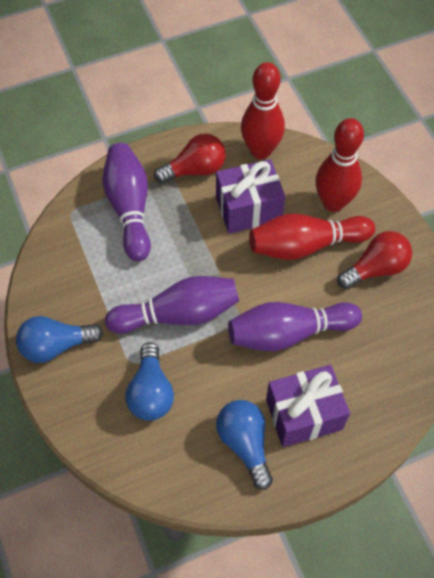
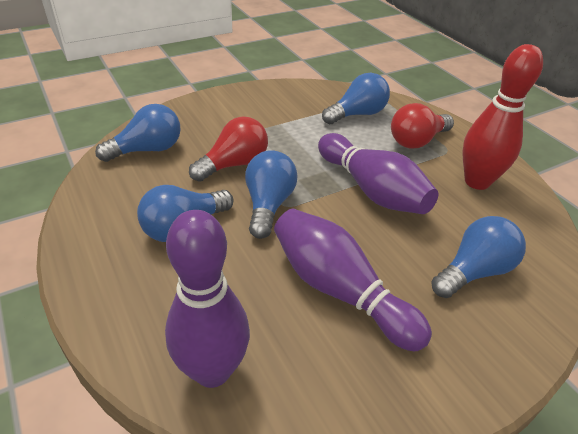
blue light bulb: 3 -> 5
purple gift: 2 -> 0
red bowling pin: 3 -> 1

